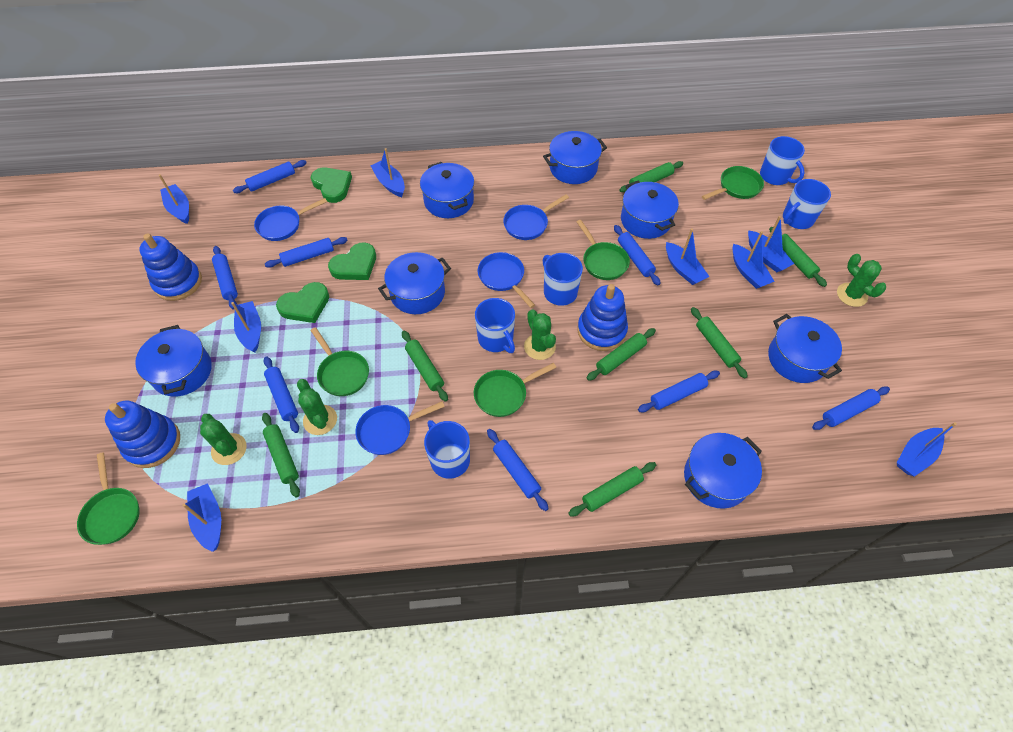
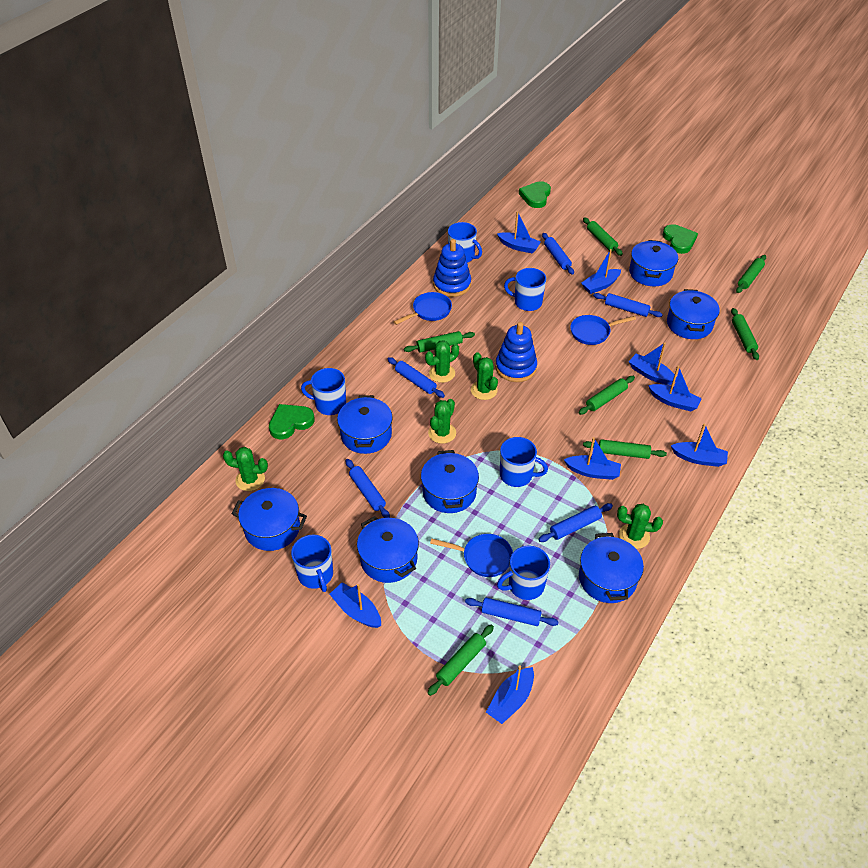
blue mug: 5 -> 6
blue pan: 4 -> 3
blue rolling pin: 8 -> 6
blue stacking toy: 3 -> 2
green cactus: 4 -> 5
green pan: 5 -> 0

